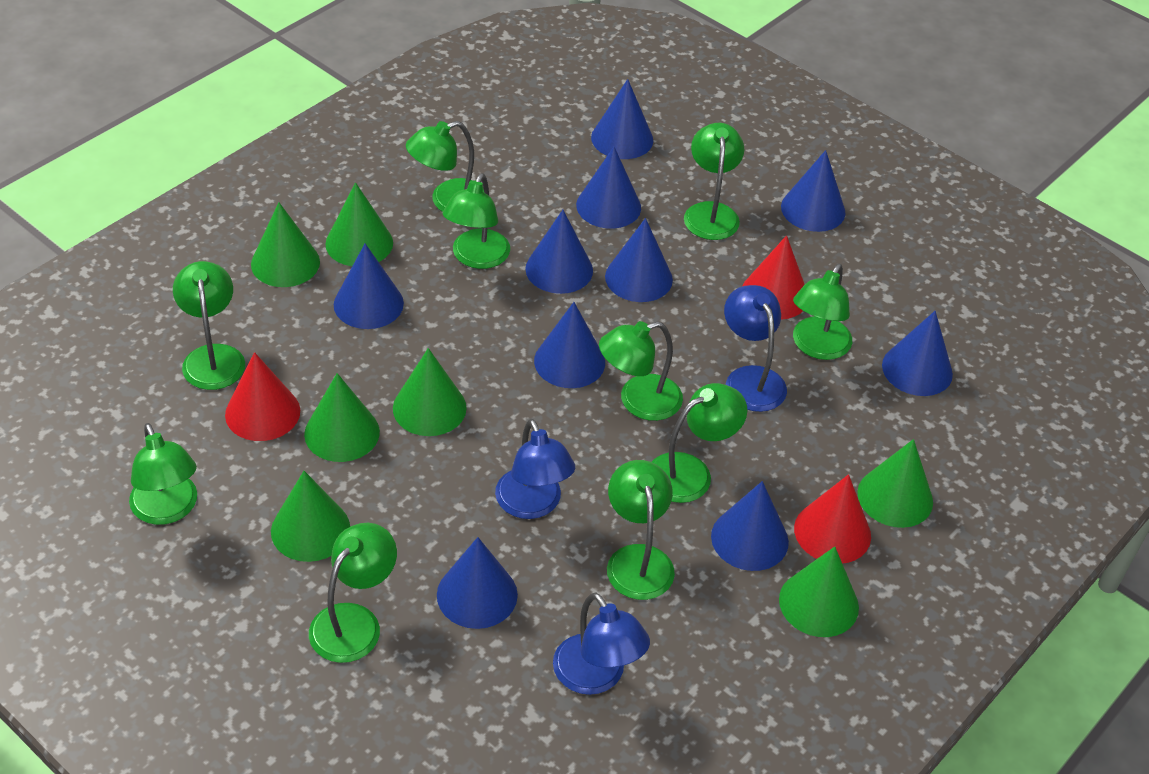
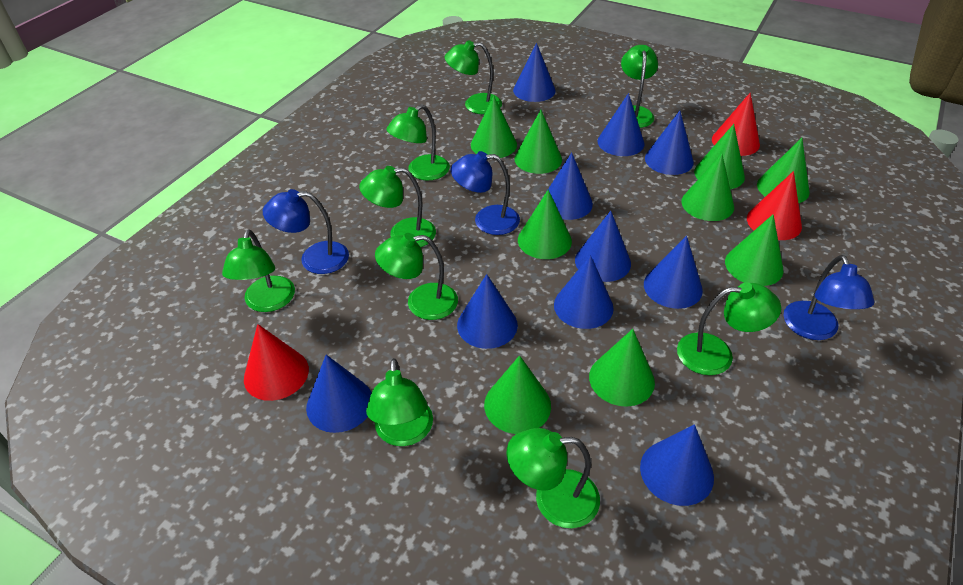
green cone: 7 -> 9
green lamp: 10 -> 9

